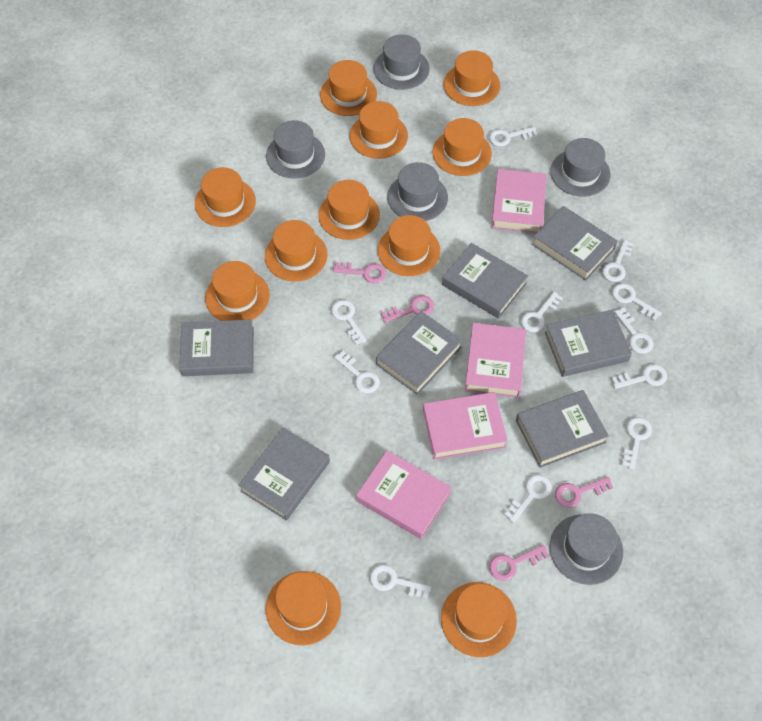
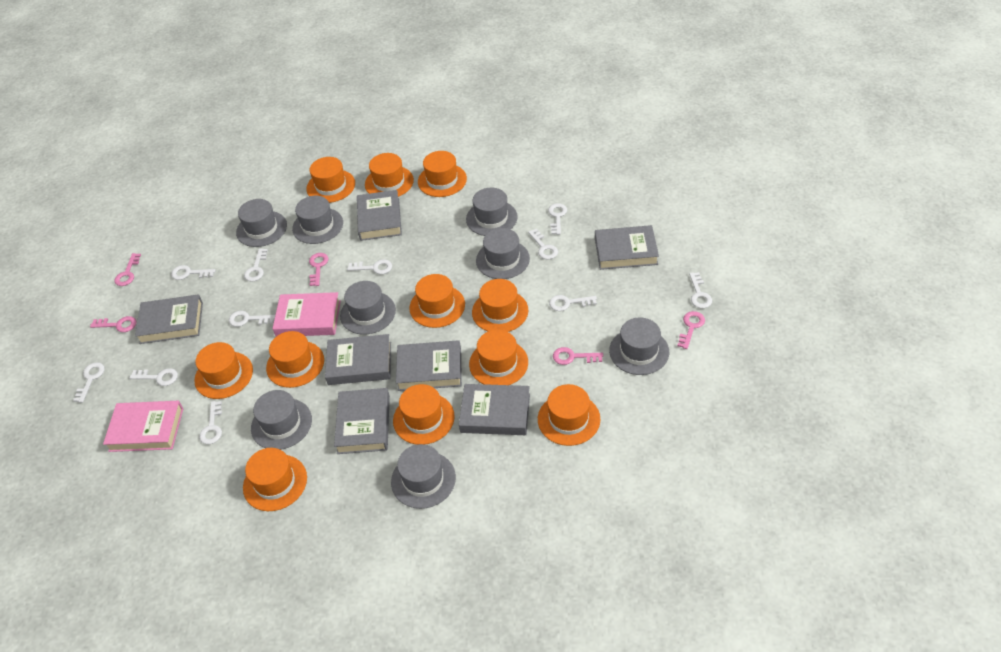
grey hat: 5 -> 8
pink book: 4 -> 2
pink key: 4 -> 5

